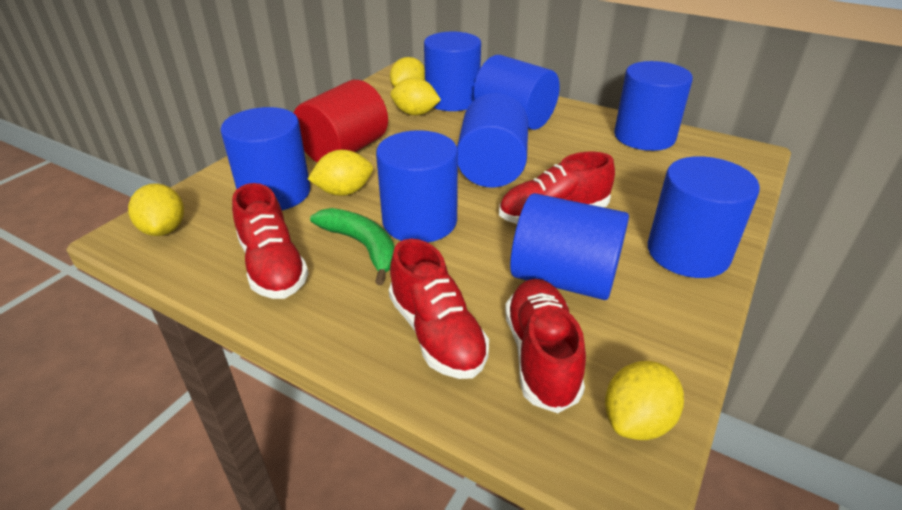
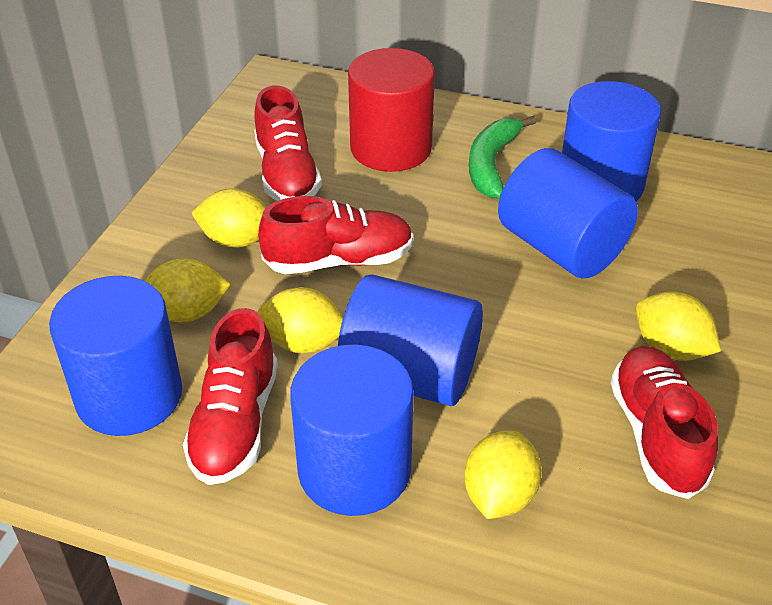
blue cylinder: 8 -> 5

